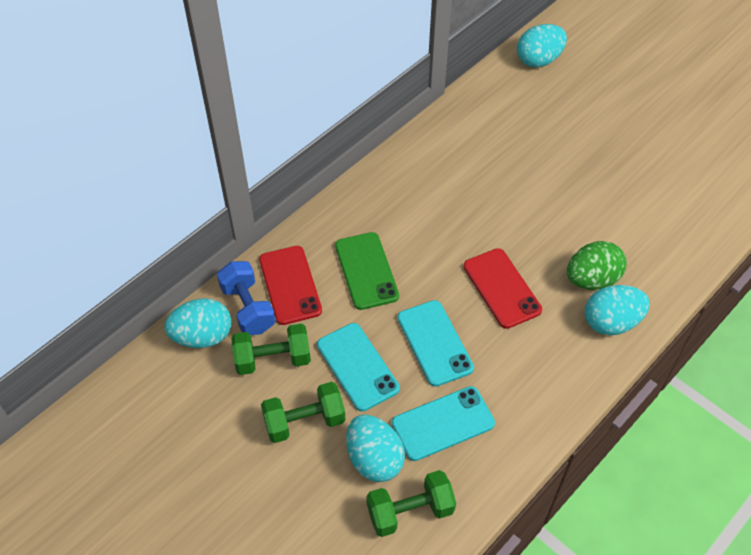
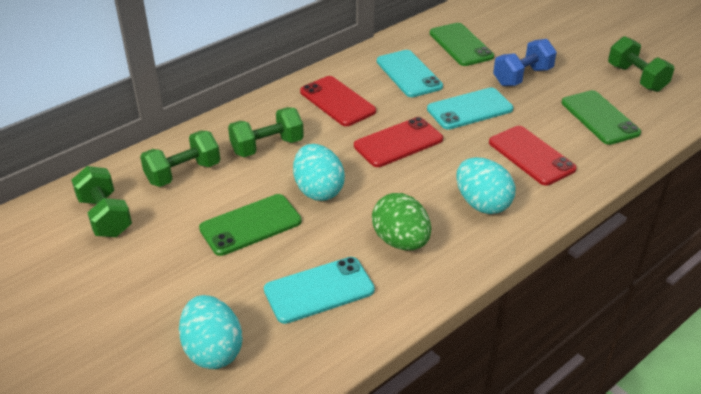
green dumbbell: 3 -> 4
green phone: 1 -> 3
red phone: 2 -> 3
turquoise egg: 4 -> 3

